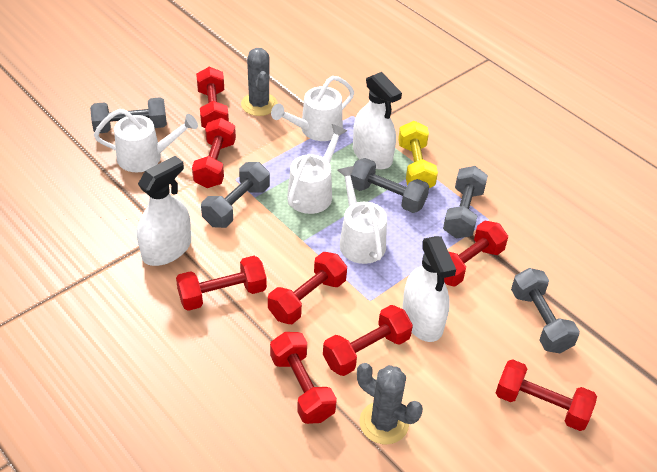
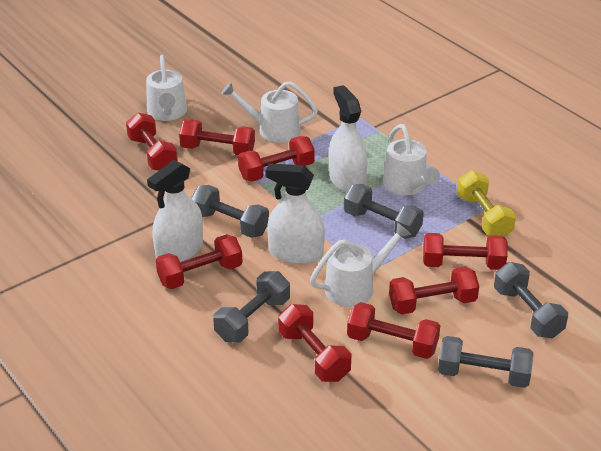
grey cactus: 2 -> 0

